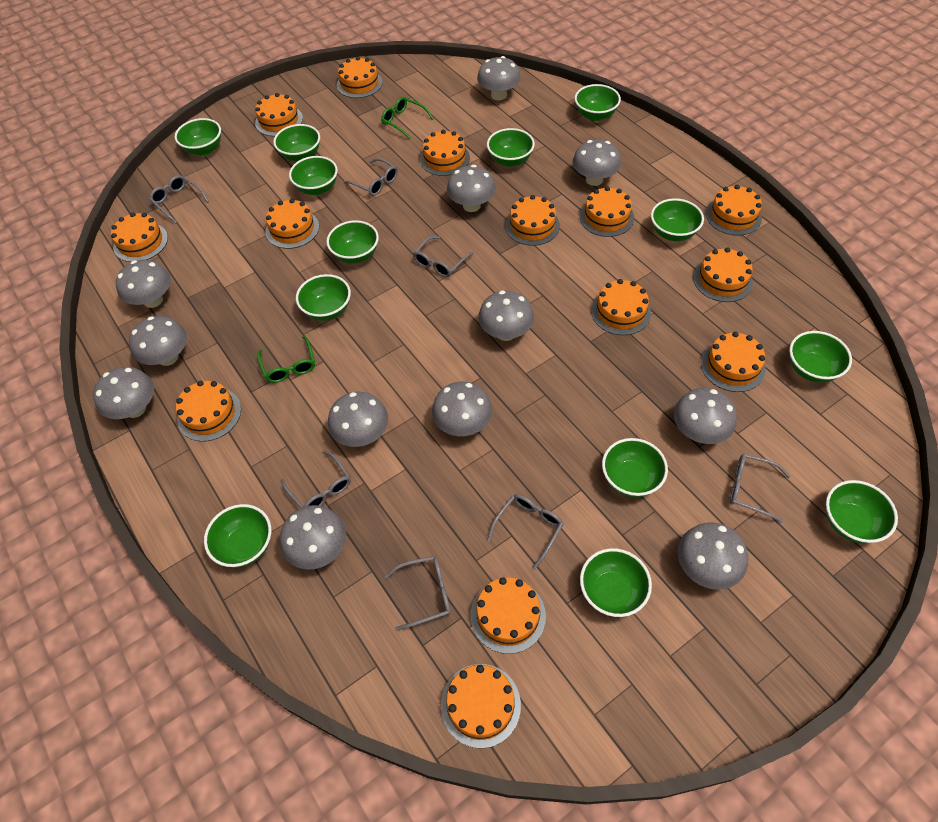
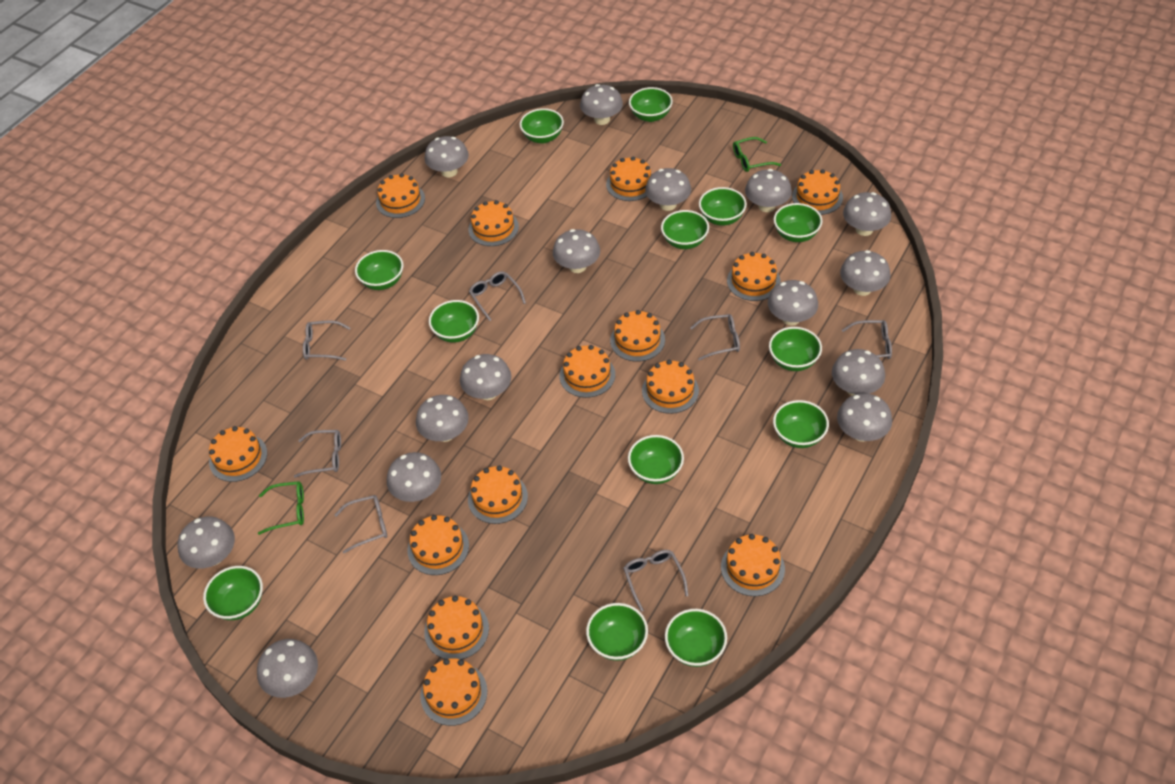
grey mushroom: 12 -> 15

